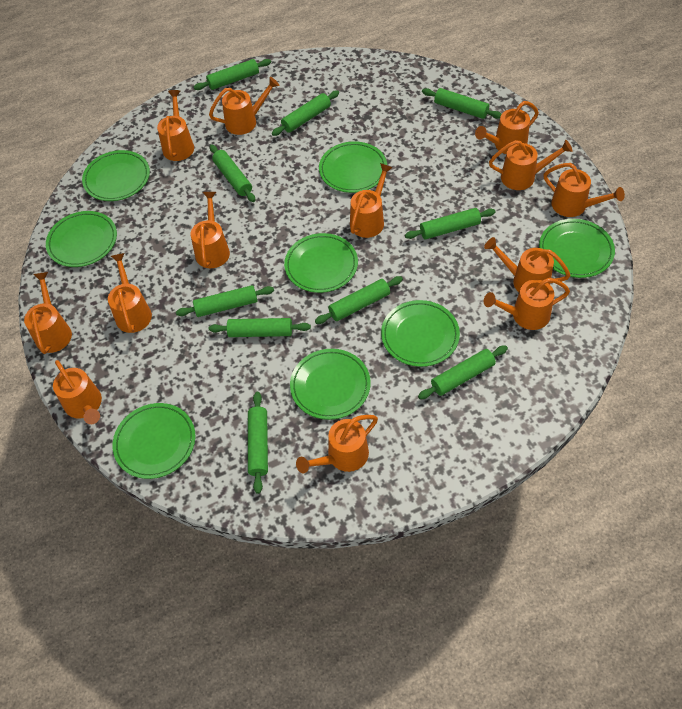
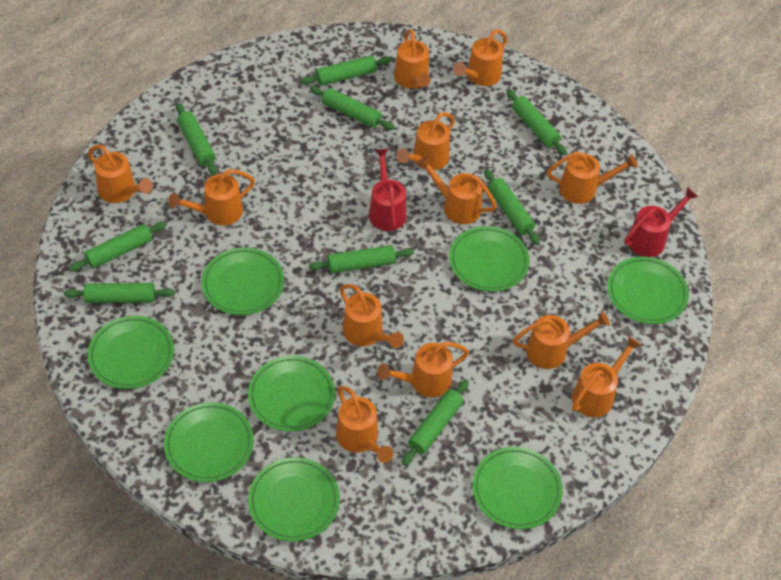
green rolling pin: 10 -> 9
orange watering can: 13 -> 12
red watering can: 0 -> 2

